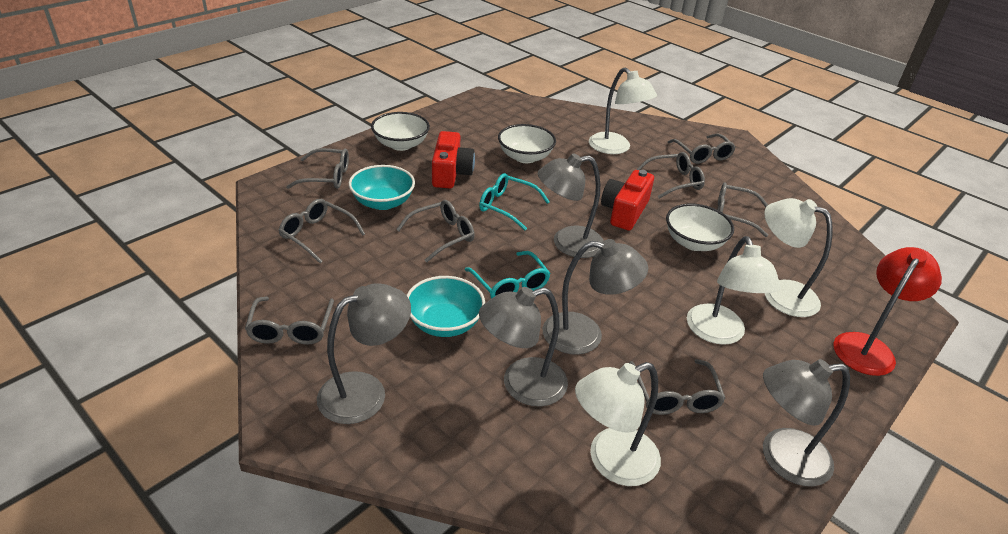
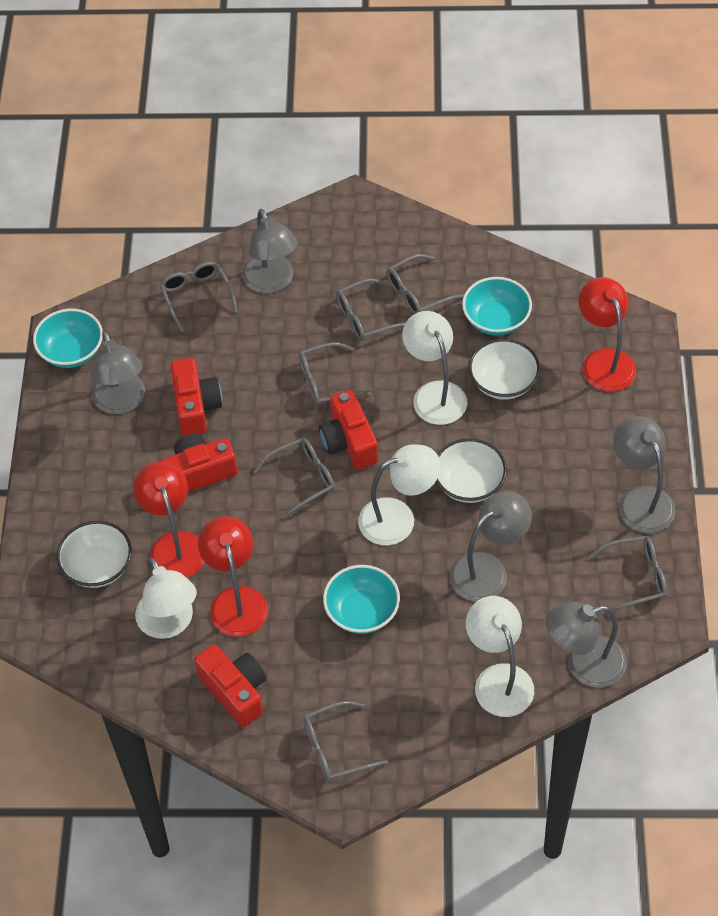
grey glasses: 8 -> 7
red camera: 2 -> 4
red lamp: 1 -> 3
turquoise bowl: 2 -> 3
turquoise glasses: 2 -> 0

